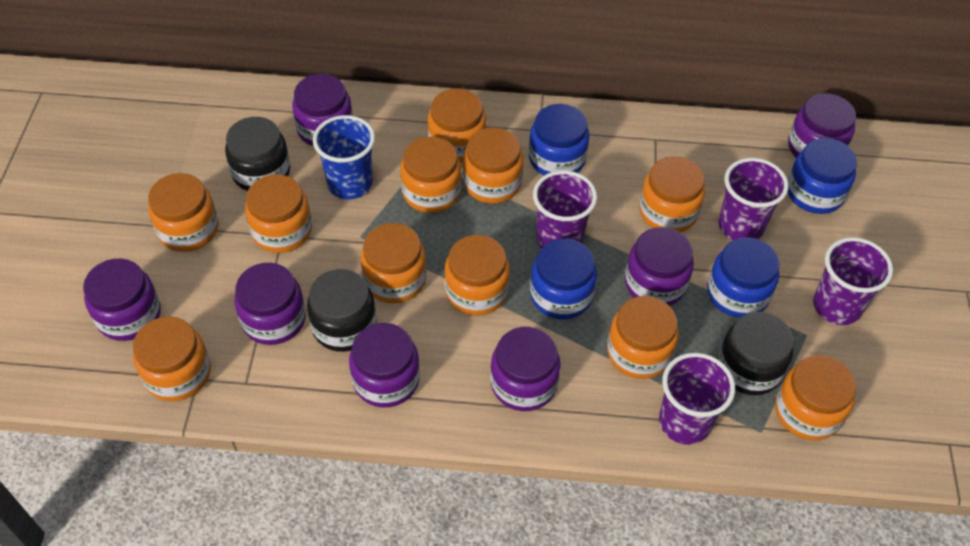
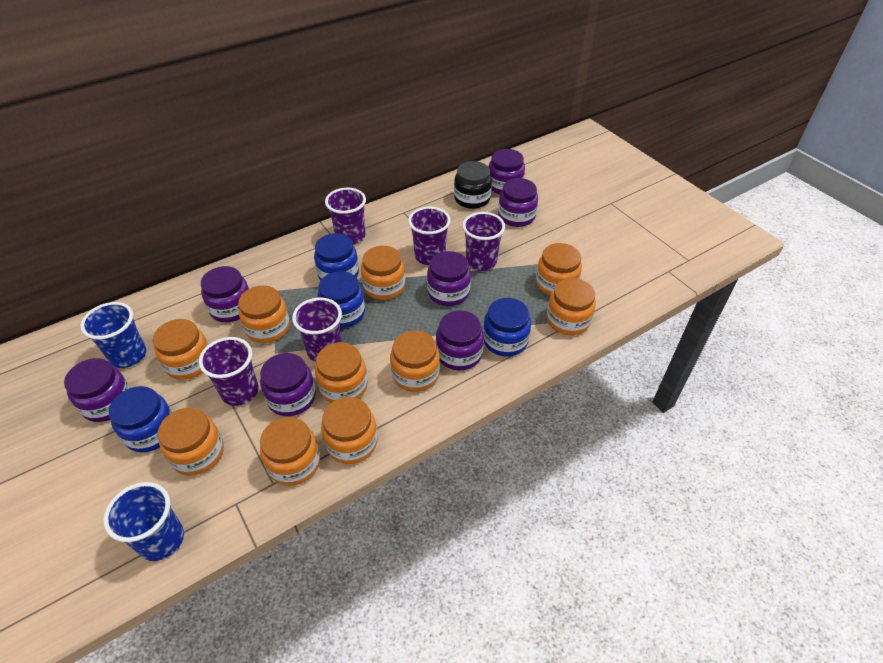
black jar: 3 -> 1
blue cup: 1 -> 2
orange jar: 11 -> 10
purple cup: 4 -> 5

